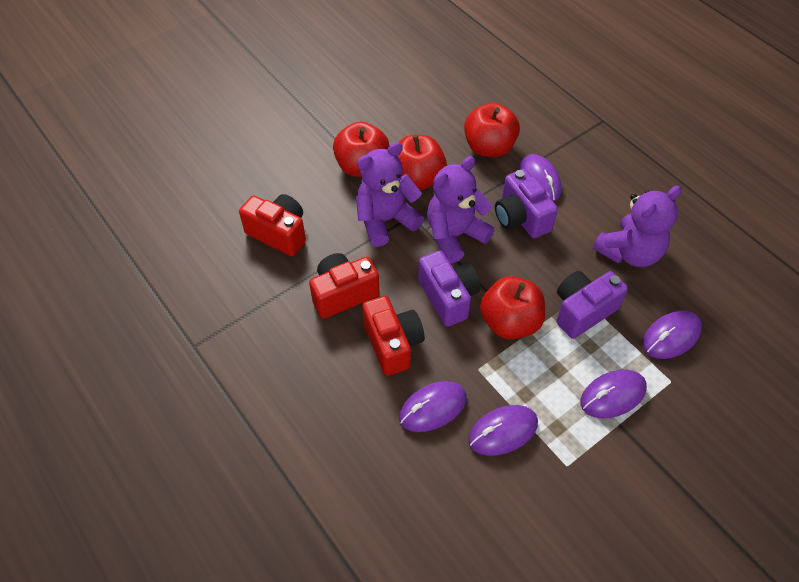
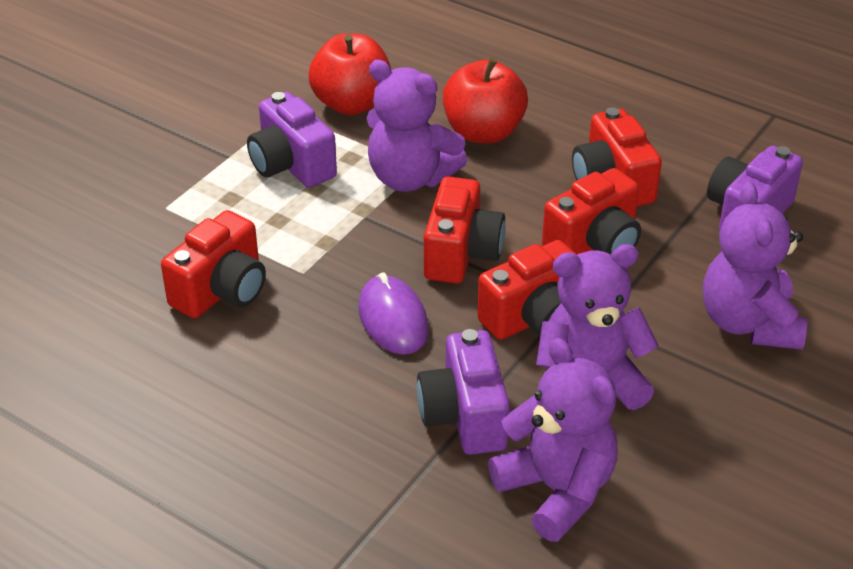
purple mouse: 5 -> 1
purple teddy bear: 3 -> 4
red apple: 4 -> 2
red camera: 3 -> 5

